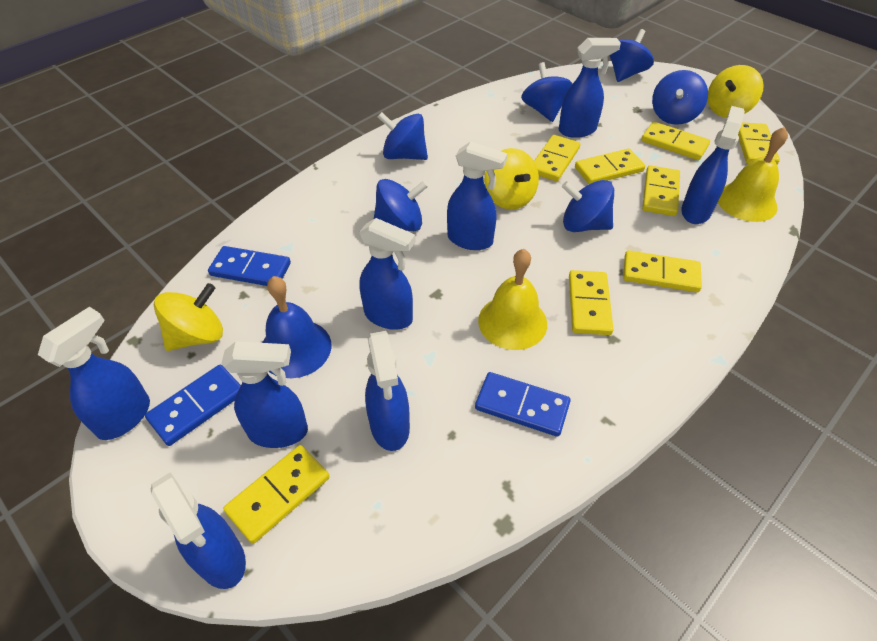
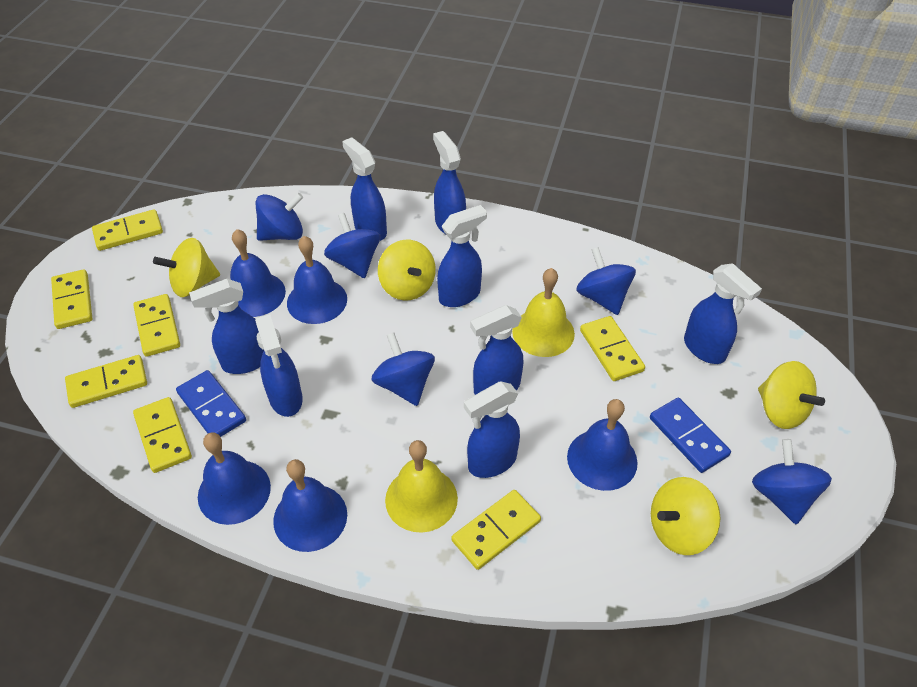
blue bell: 1 -> 5
blue domino: 3 -> 2
blue spinning top: 6 -> 5
yellow domino: 8 -> 7
yellow spinning top: 3 -> 4

